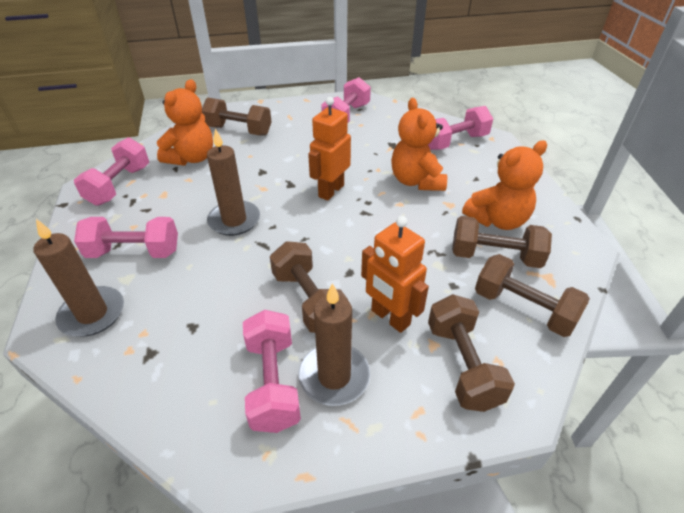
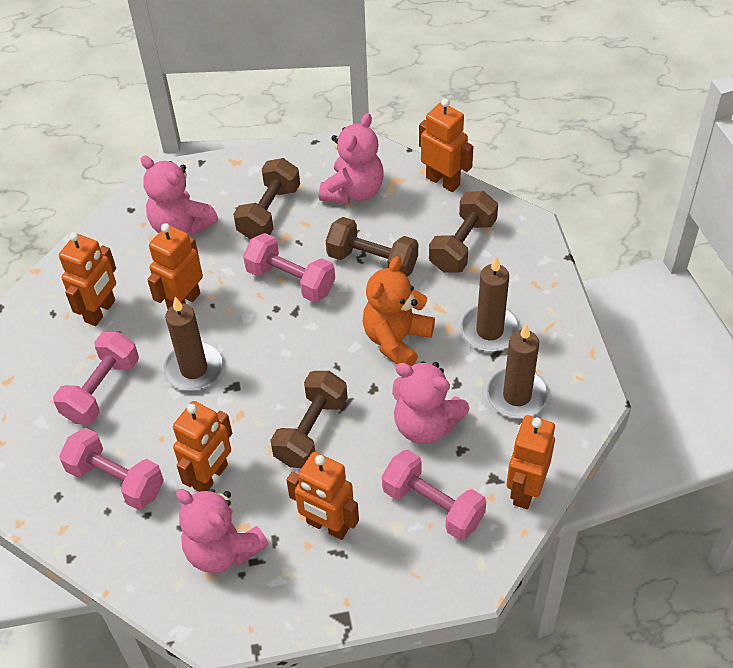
brown dumbbell: 5 -> 4
orange robot: 2 -> 6
orange teddy bear: 3 -> 1
pink dumbbell: 5 -> 4
pink teddy bear: 0 -> 4

